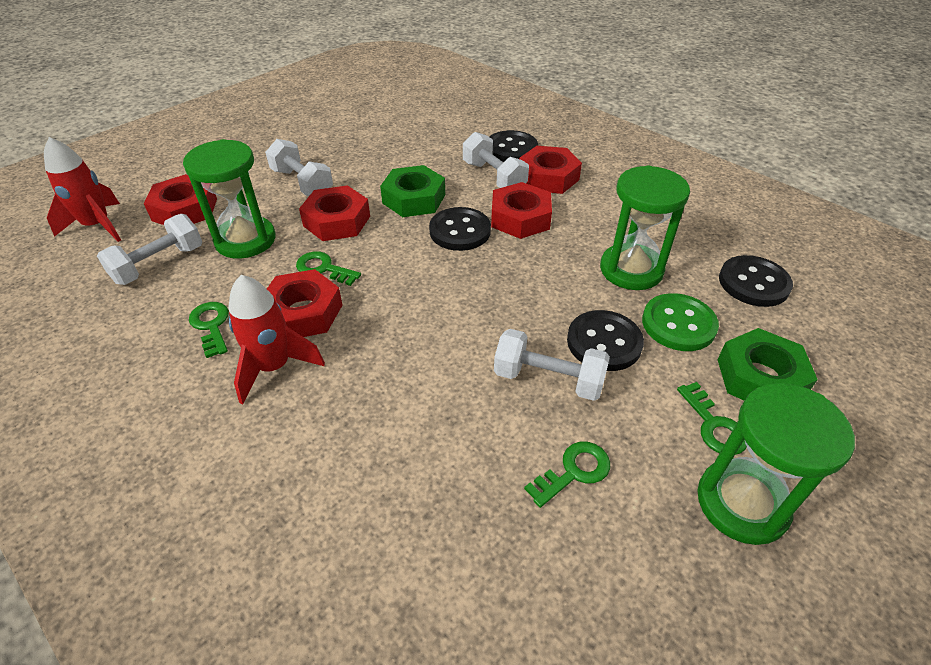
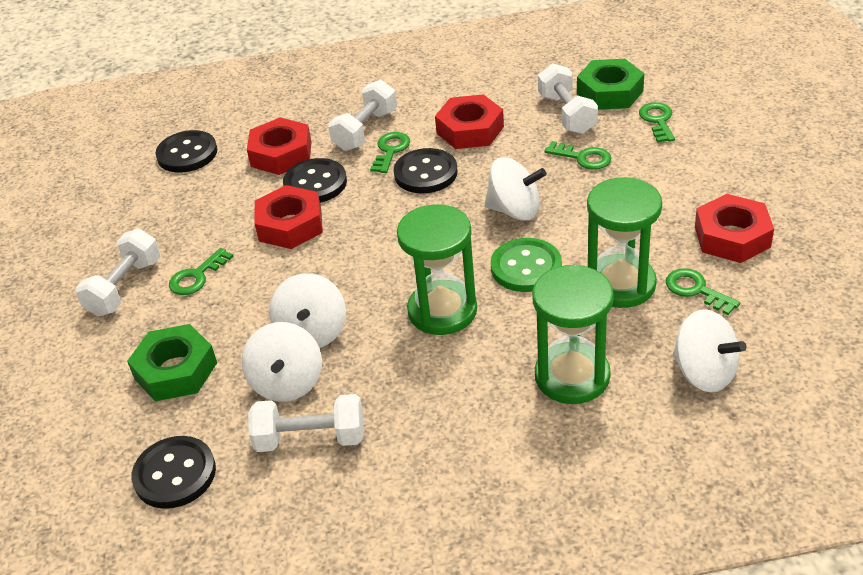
green key: 4 -> 5
red nut: 5 -> 4
red rocket: 2 -> 0
white spinning top: 0 -> 4

